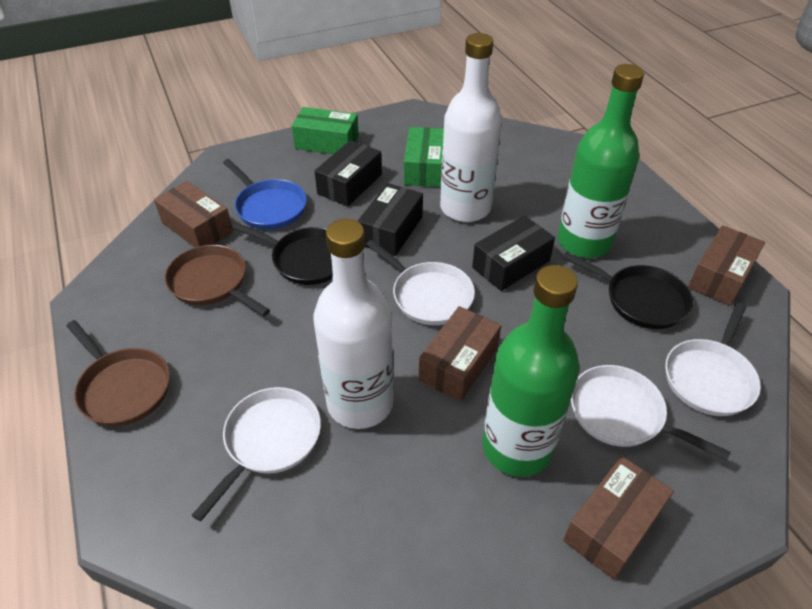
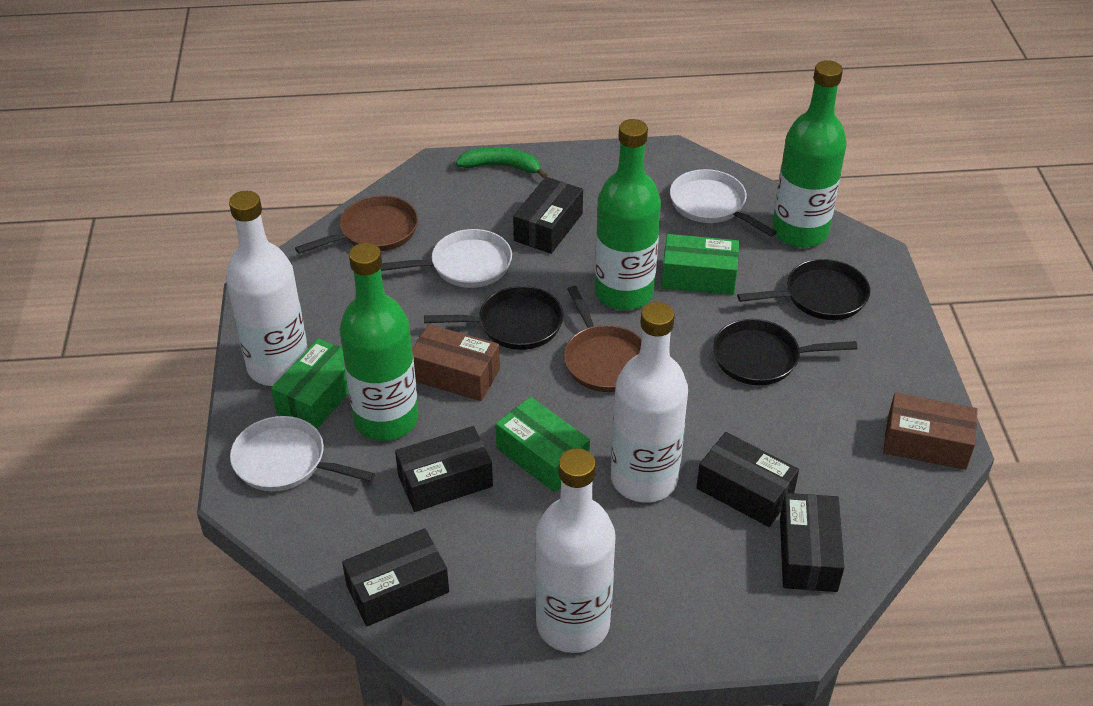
black box: 3 -> 5
black pan: 2 -> 3
blue pan: 1 -> 0
brown box: 4 -> 2
green banana: 0 -> 1
green bottle: 2 -> 3
green box: 2 -> 3
white bottle: 2 -> 3
white pan: 4 -> 3

